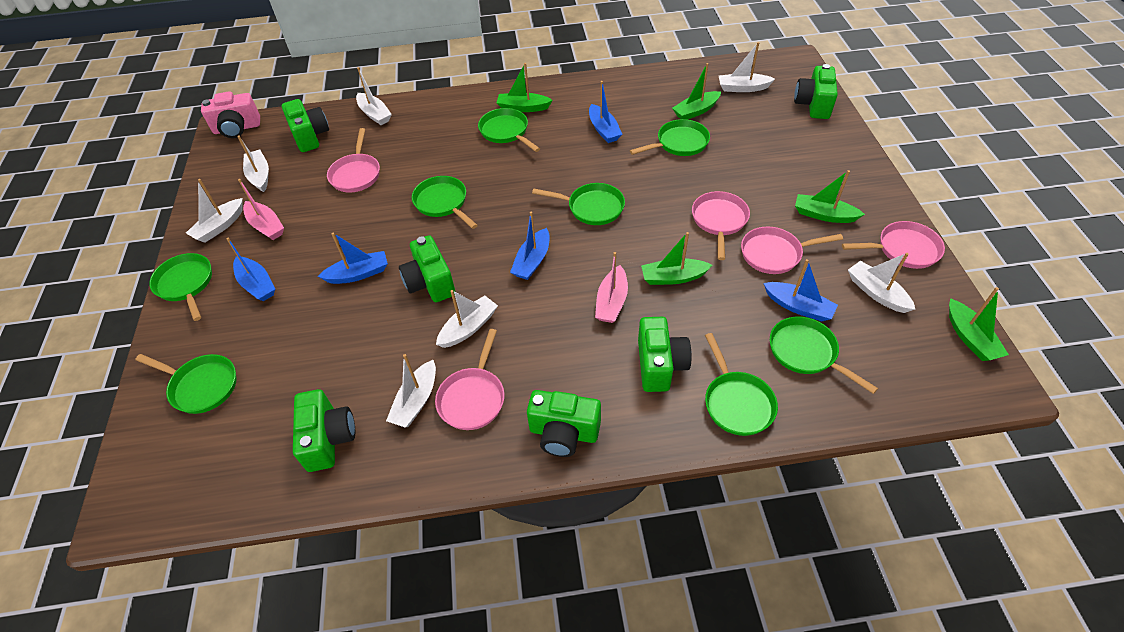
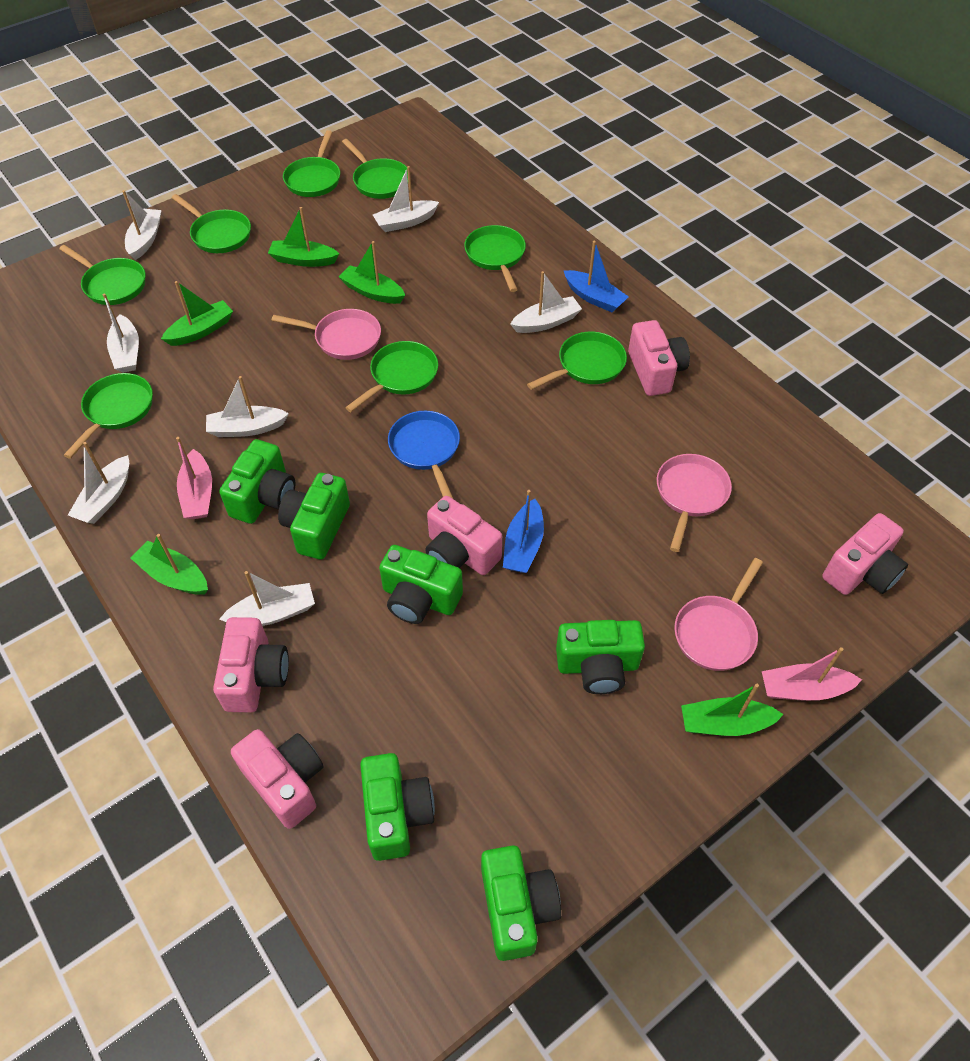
blue boat: 5 -> 2
blue pan: 0 -> 1
pink camera: 1 -> 5
pink pan: 5 -> 3

